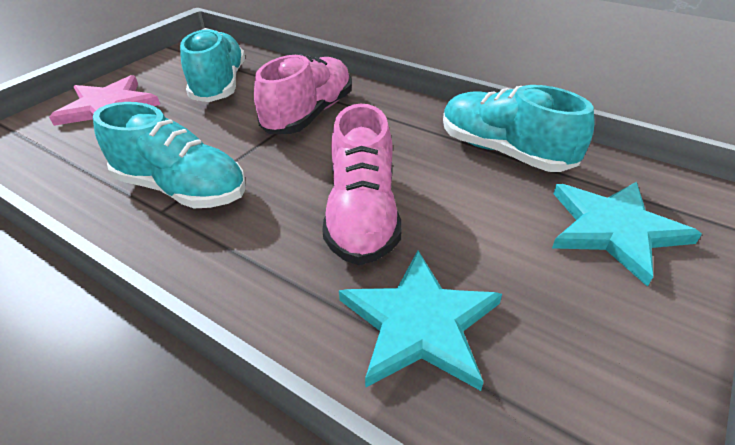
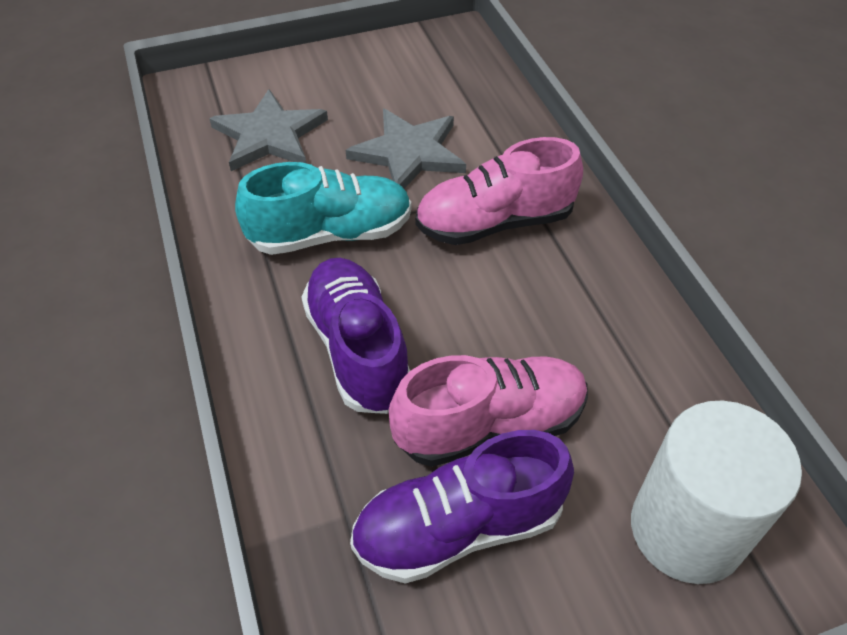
grey star: 0 -> 2
pink star: 1 -> 0
purple shoe: 0 -> 2
turquoise shoe: 3 -> 1
turquoise star: 2 -> 0
white cylinder: 0 -> 1

